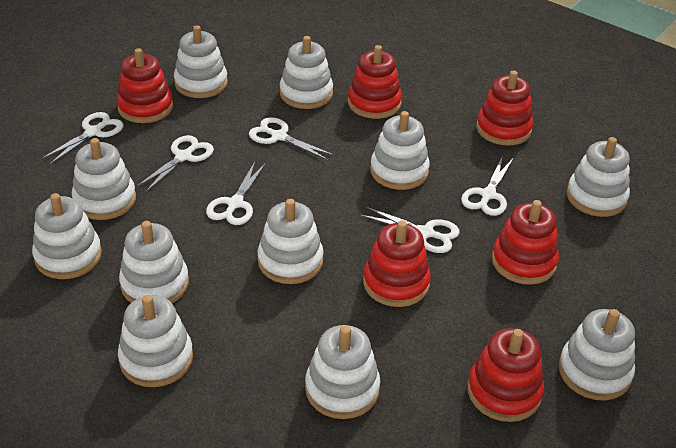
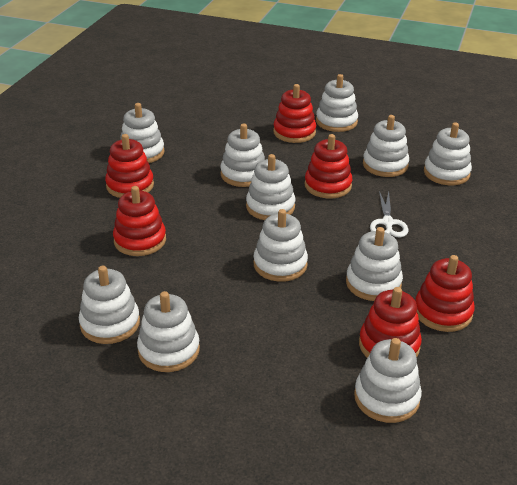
white scissors: 6 -> 1

